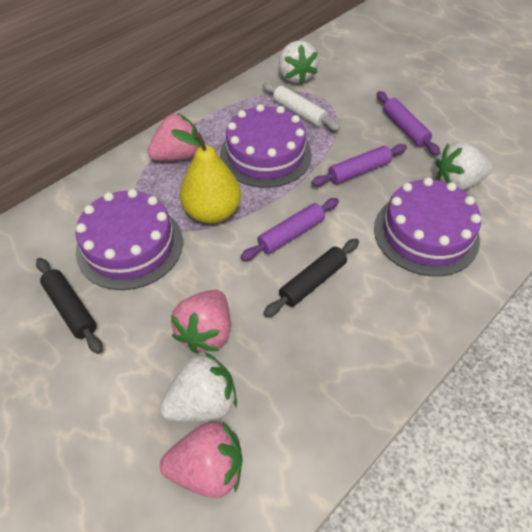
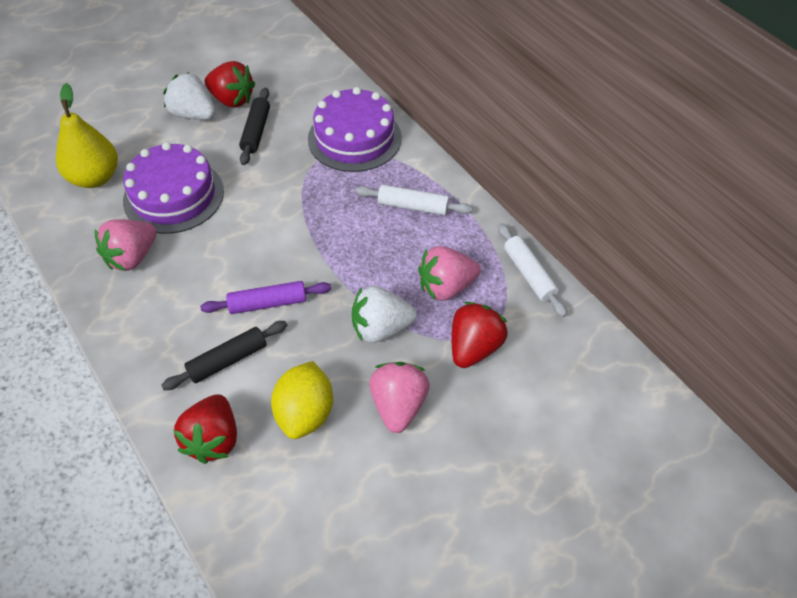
purple cake: 3 -> 2
purple rolling pin: 3 -> 1
red strawberry: 0 -> 3
white rolling pin: 1 -> 2
white strawberry: 3 -> 2
yellow lemon: 0 -> 1

